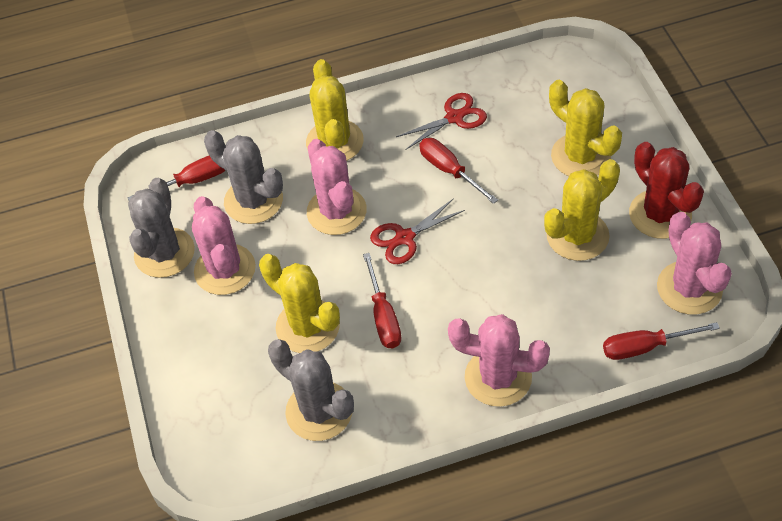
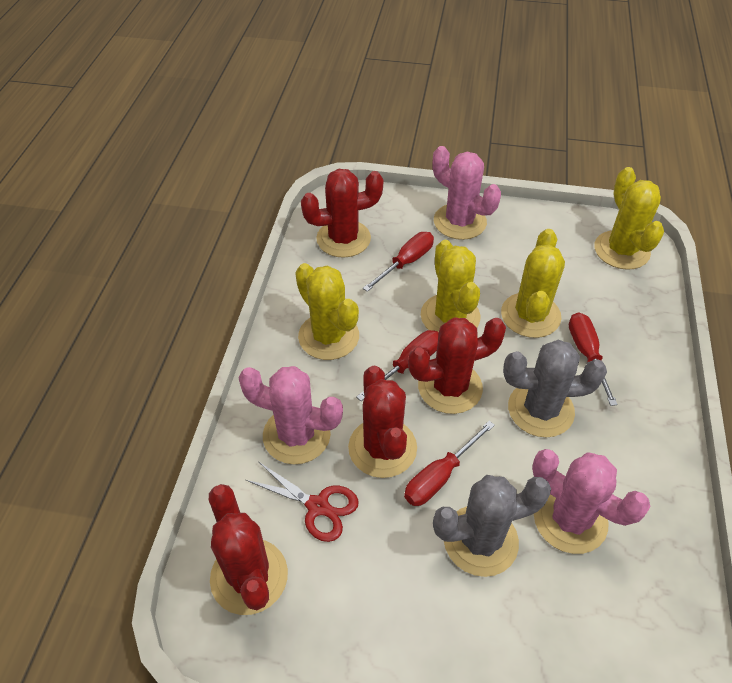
grey cactus: 3 -> 2
pink cactus: 4 -> 3
red cactus: 1 -> 4
red scissors: 2 -> 1

